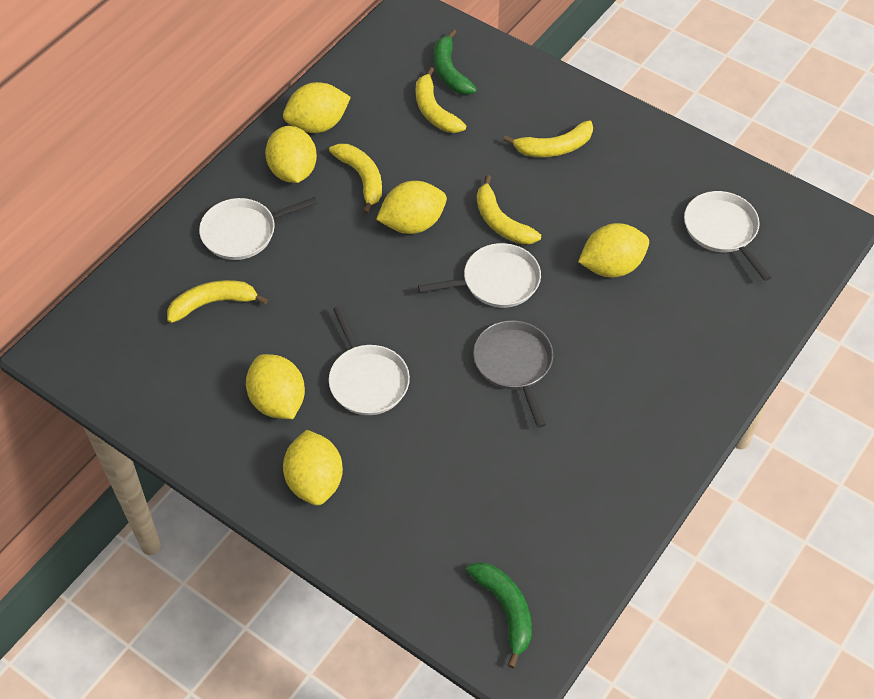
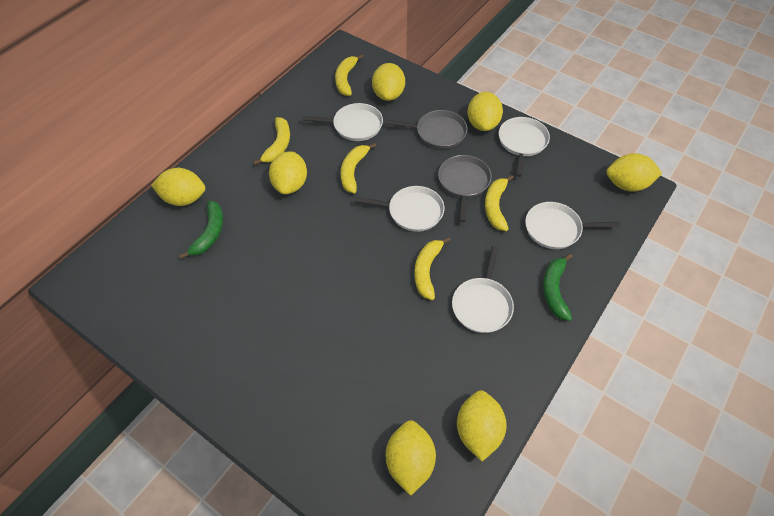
grey pan: 1 -> 2
white pan: 4 -> 5
yellow lemon: 6 -> 7

